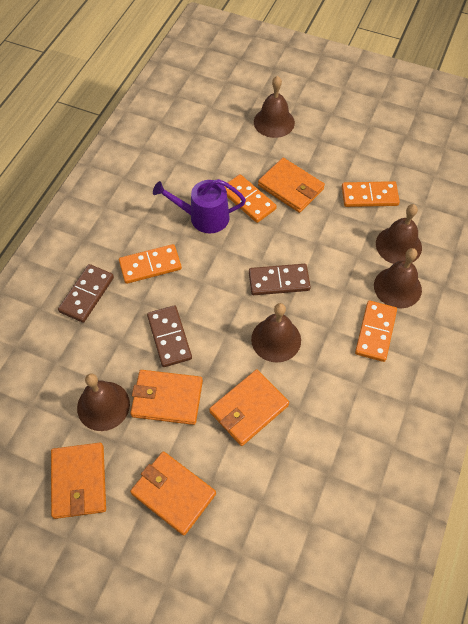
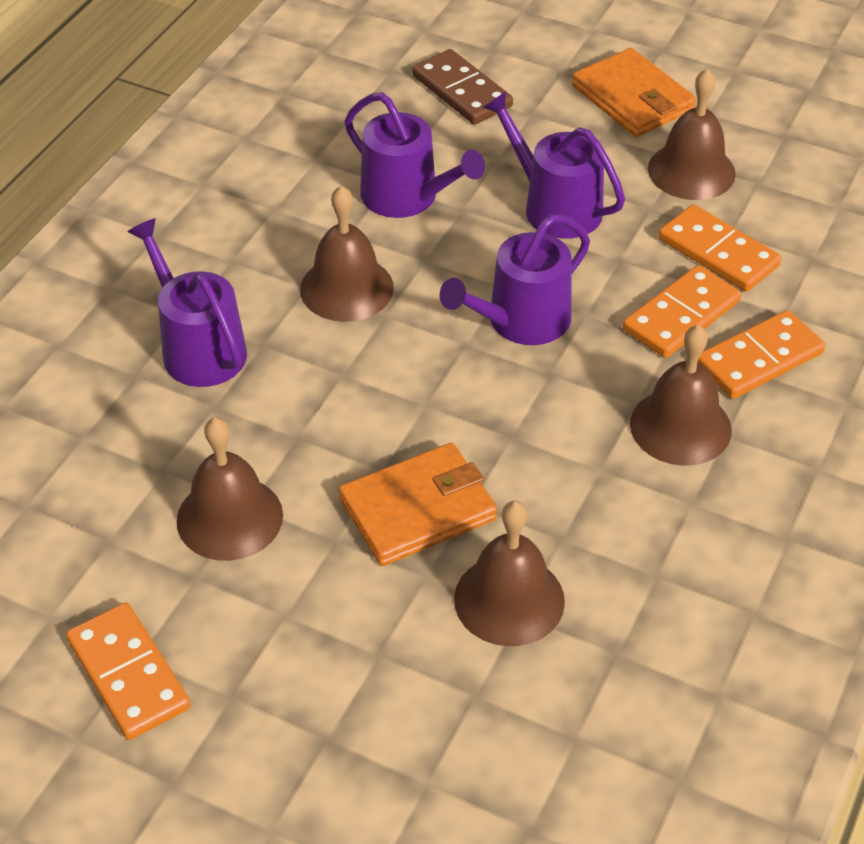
brown domino: 3 -> 1
orange wallet: 5 -> 2
purple watering can: 1 -> 4

